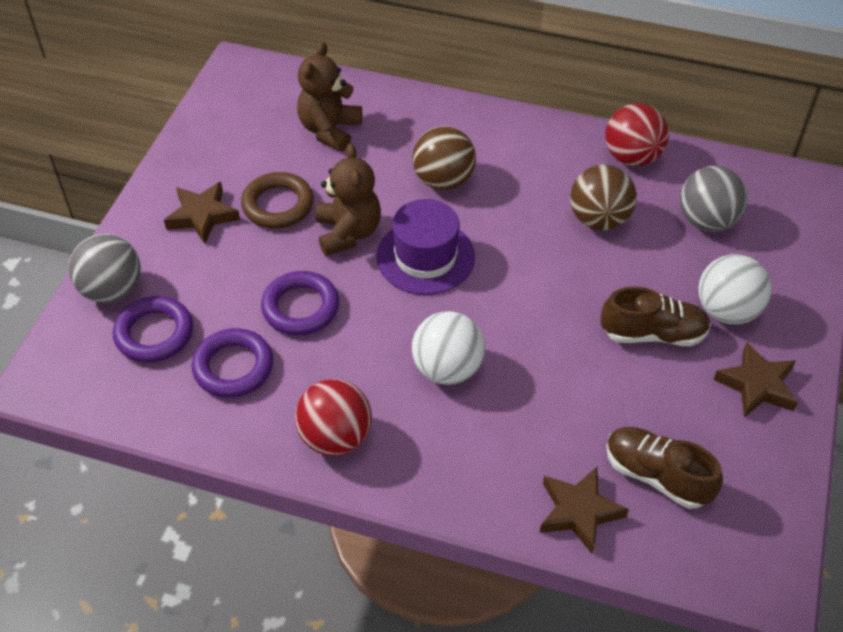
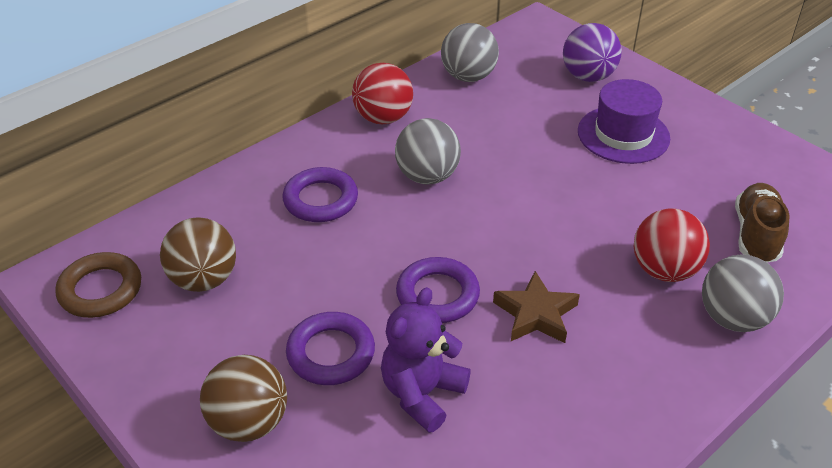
brown shoe: 2 -> 1
brown star: 3 -> 1
brown teddy bear: 2 -> 0
grey ball: 2 -> 3
purple ball: 0 -> 1
purple teddy bear: 0 -> 1
white ball: 2 -> 0

